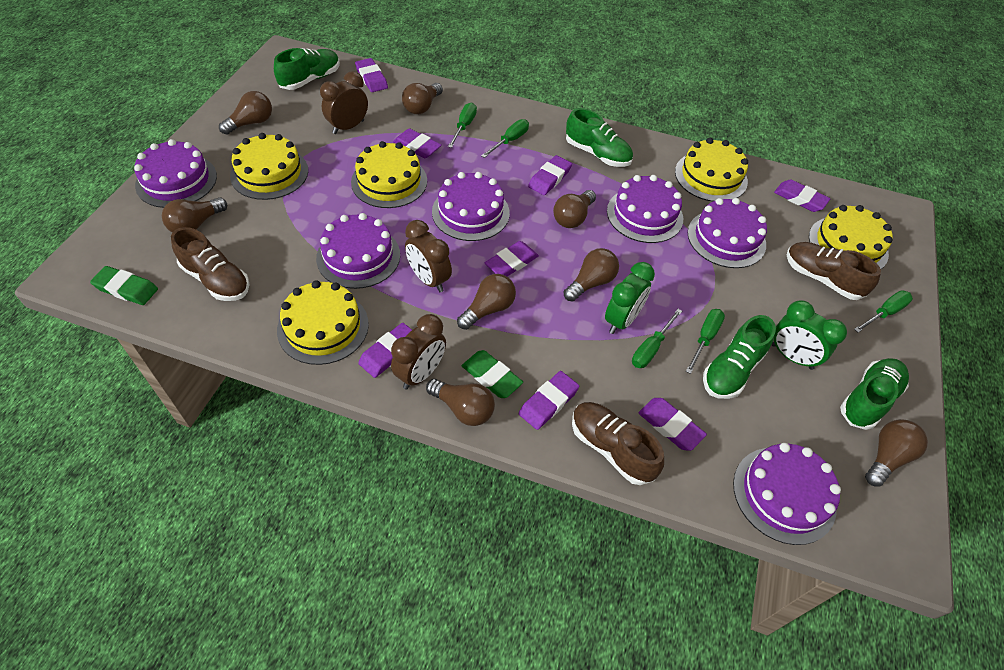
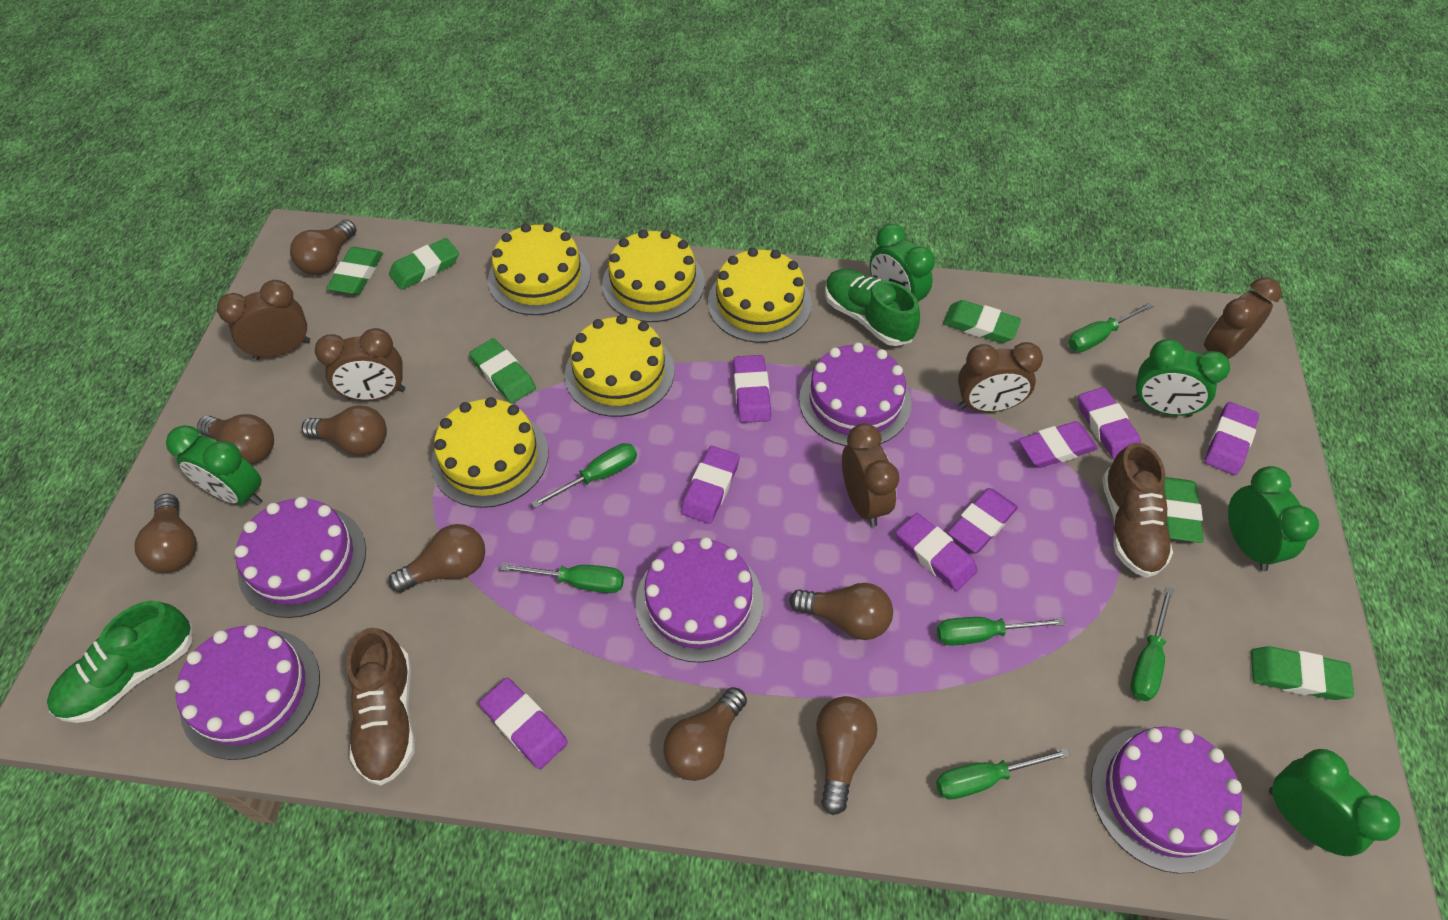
brown clock: 3 -> 5
brown shoe: 3 -> 2
green clock: 2 -> 5
green eraser: 2 -> 6
green screwdriver: 5 -> 6
green shoe: 4 -> 2
purple cake: 6 -> 5

